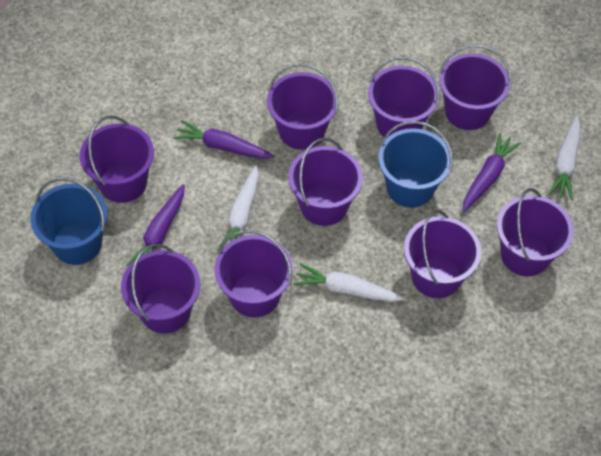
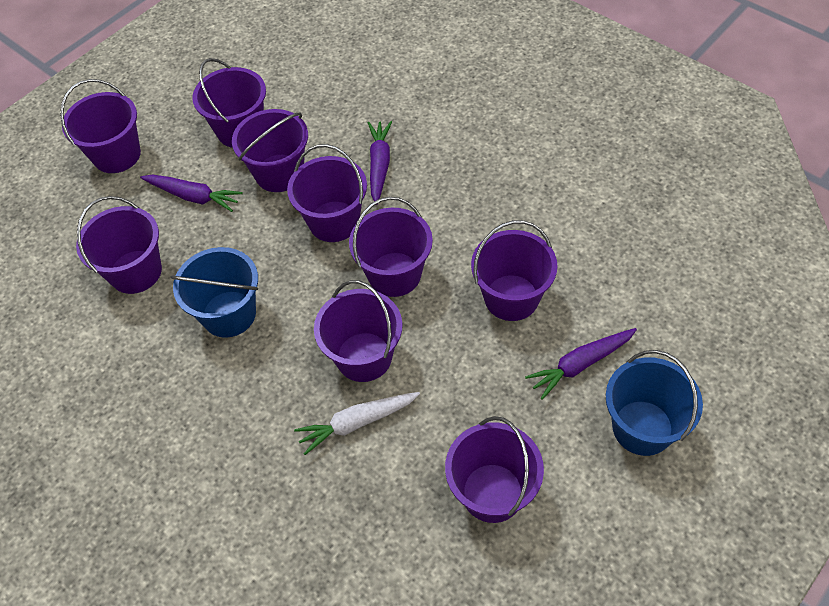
white carrot: 3 -> 1

